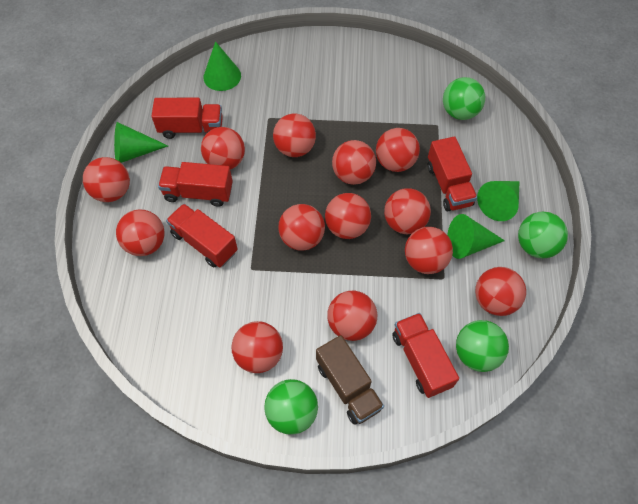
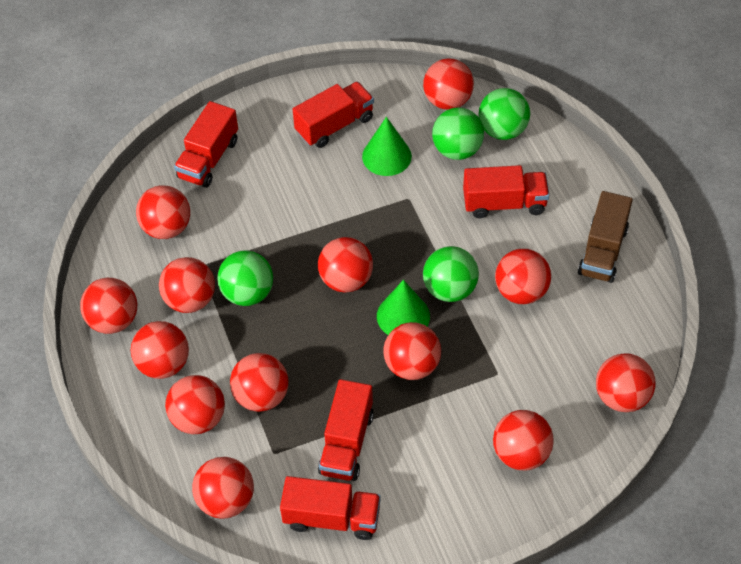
green cone: 4 -> 2

